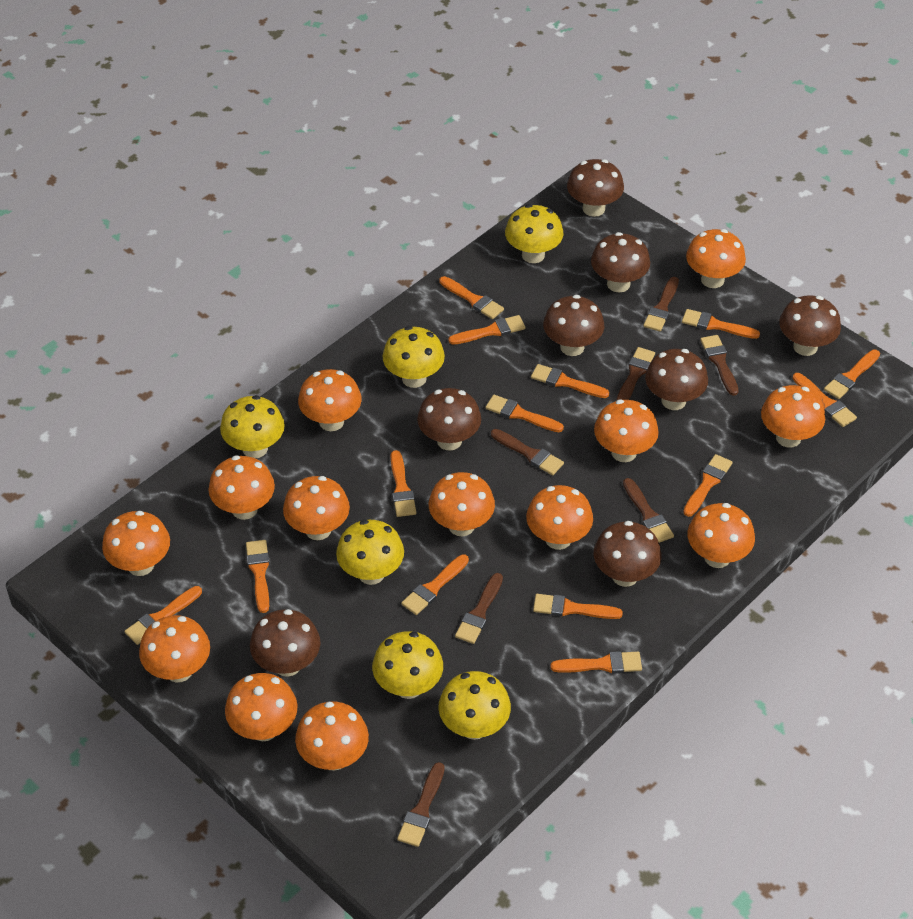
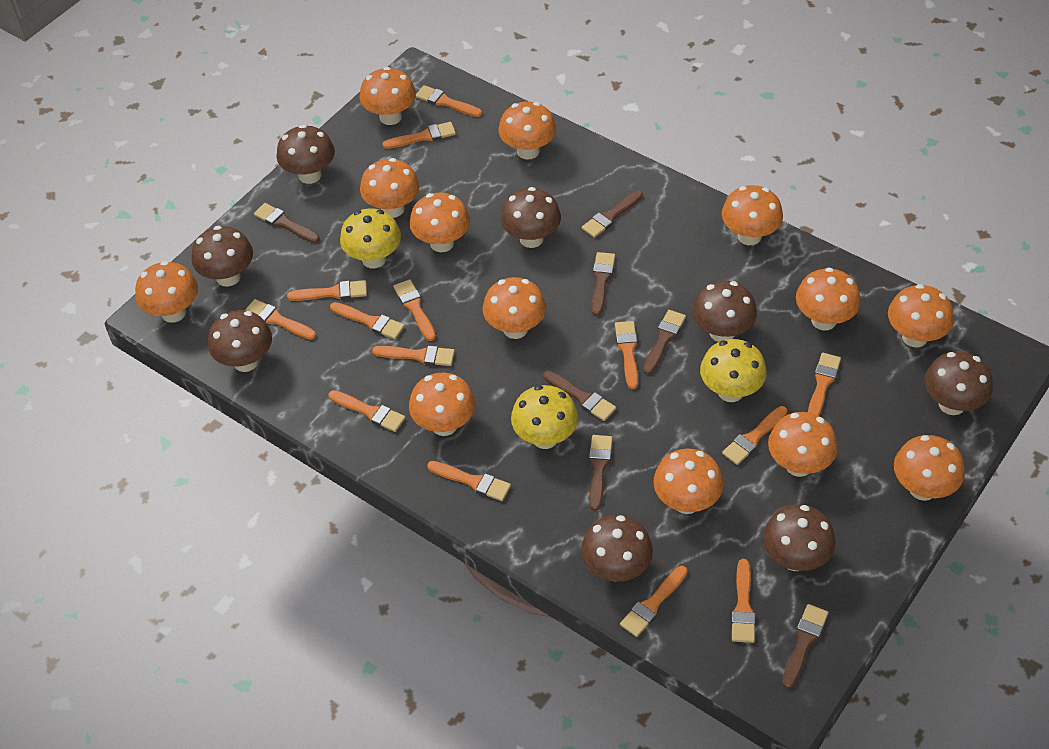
yellow mushroom: 6 -> 3

